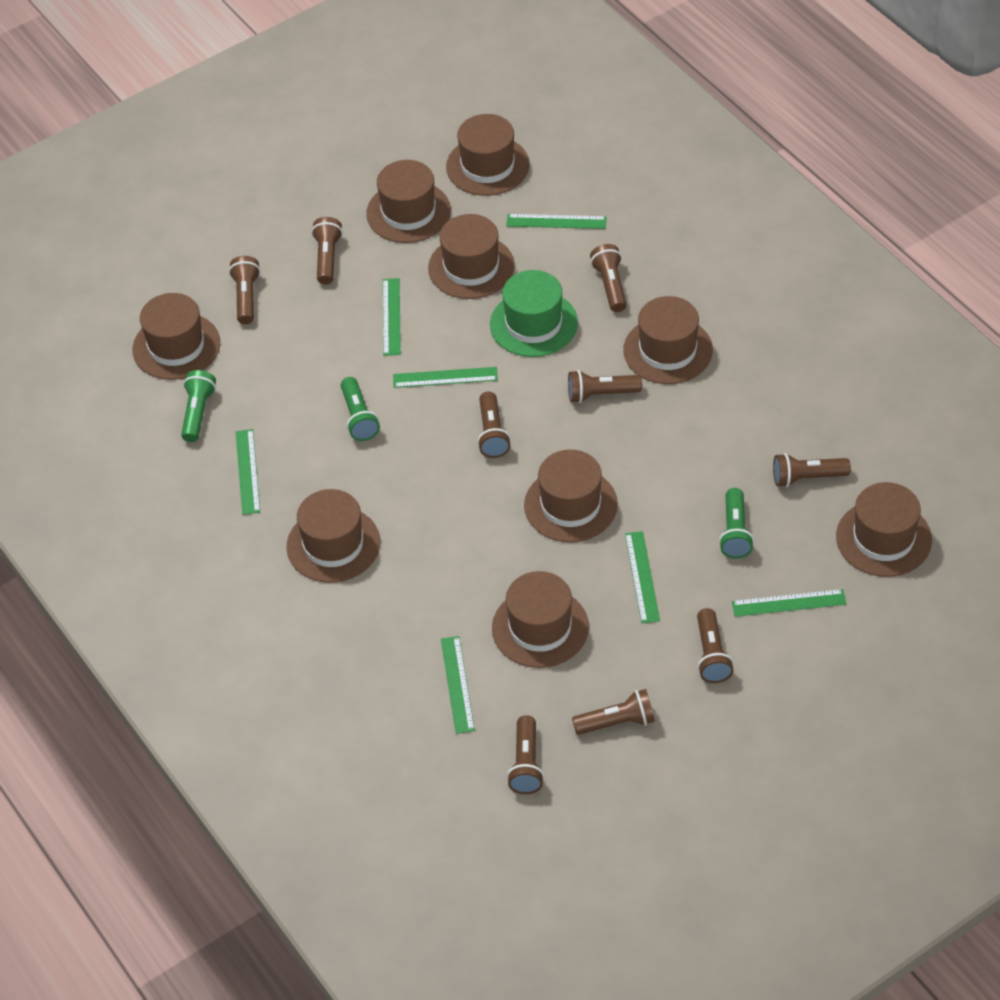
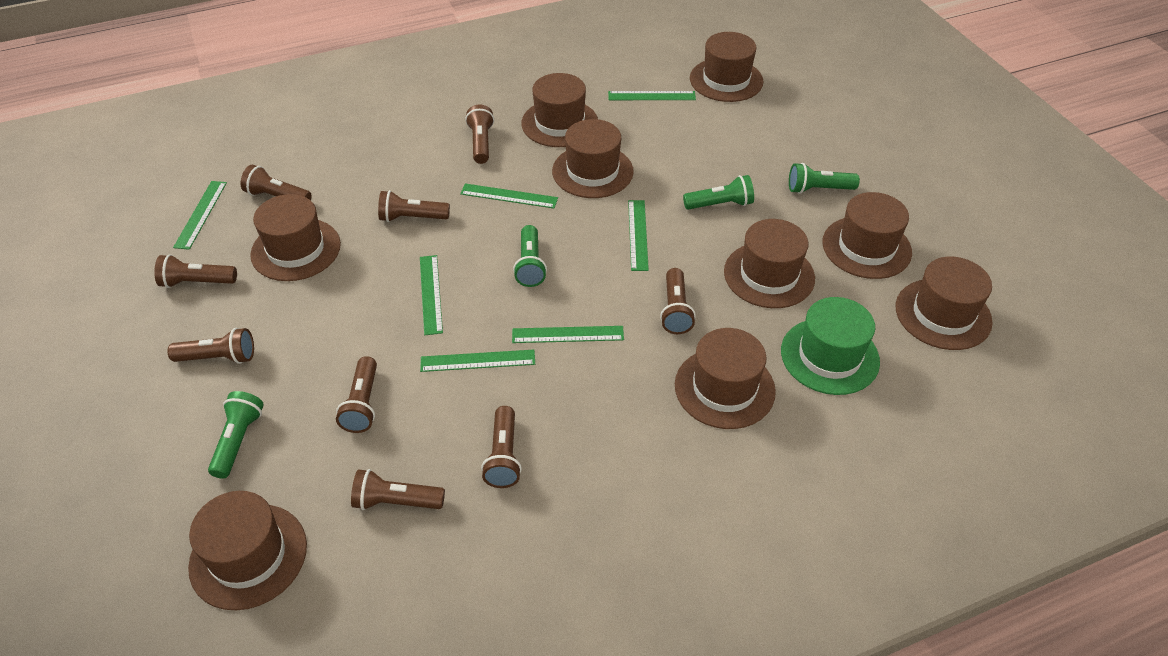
green flashlight: 3 -> 4

